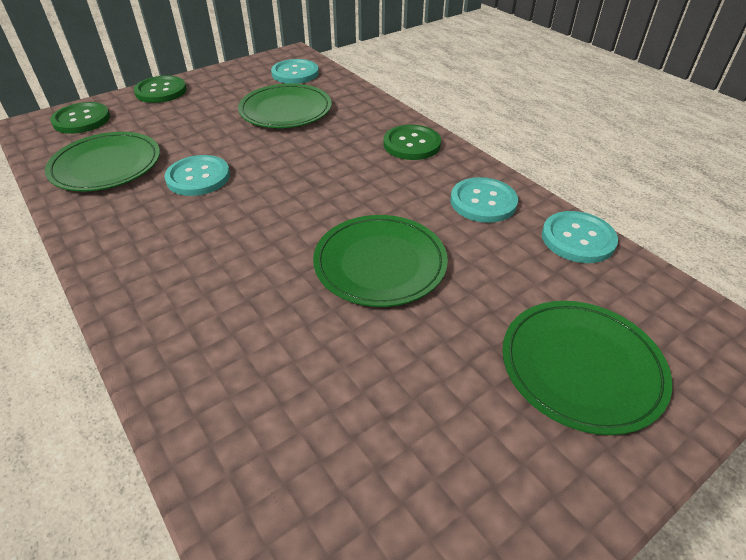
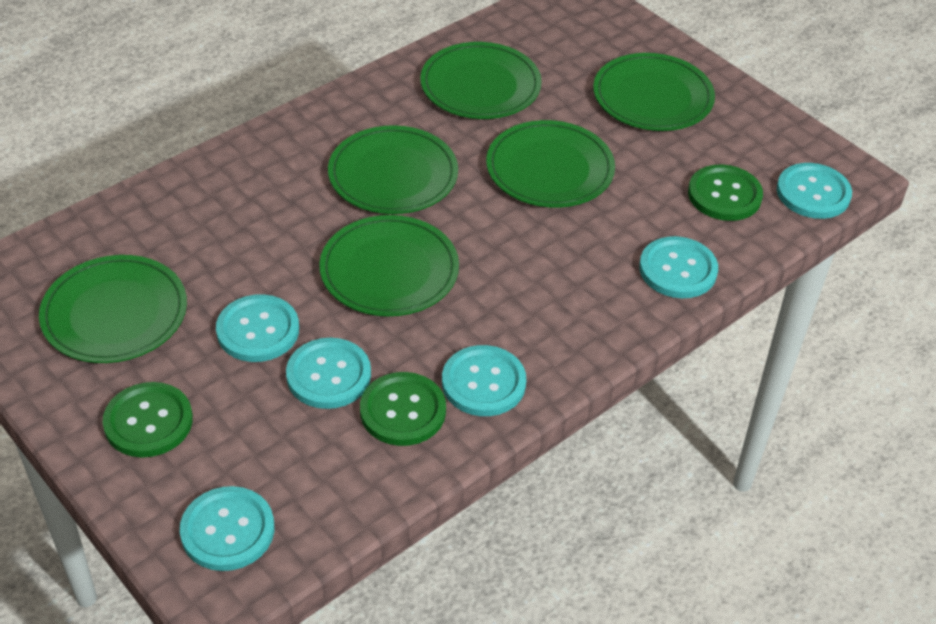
green plate: 4 -> 6
turquoise button: 4 -> 6

